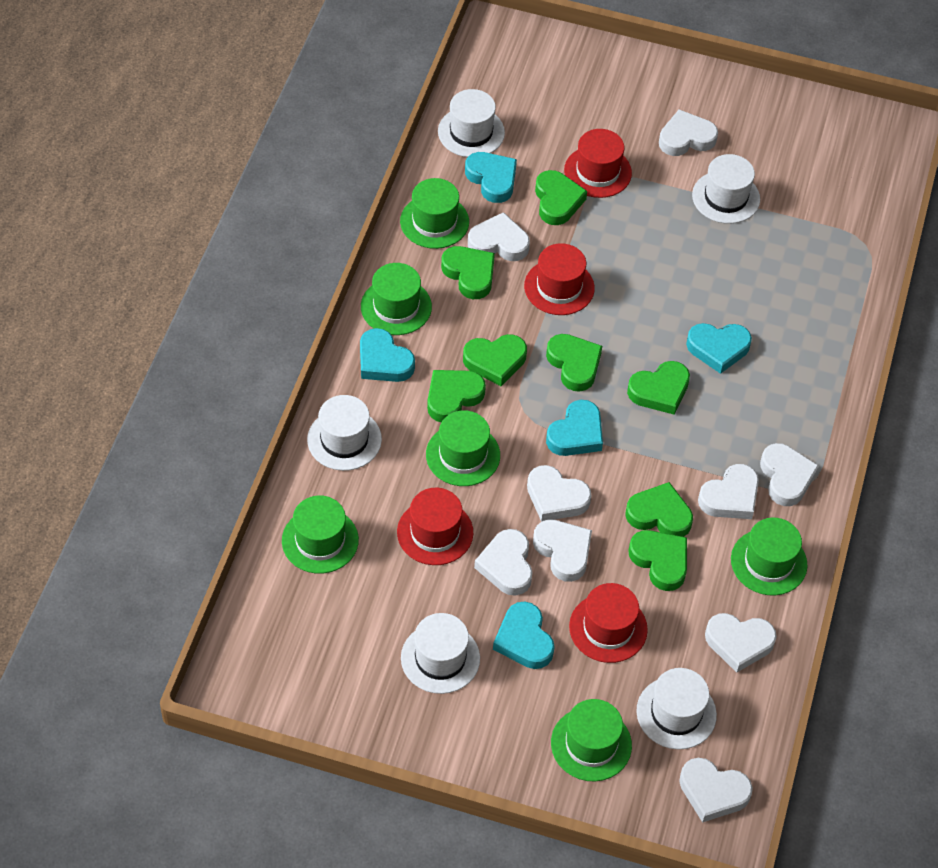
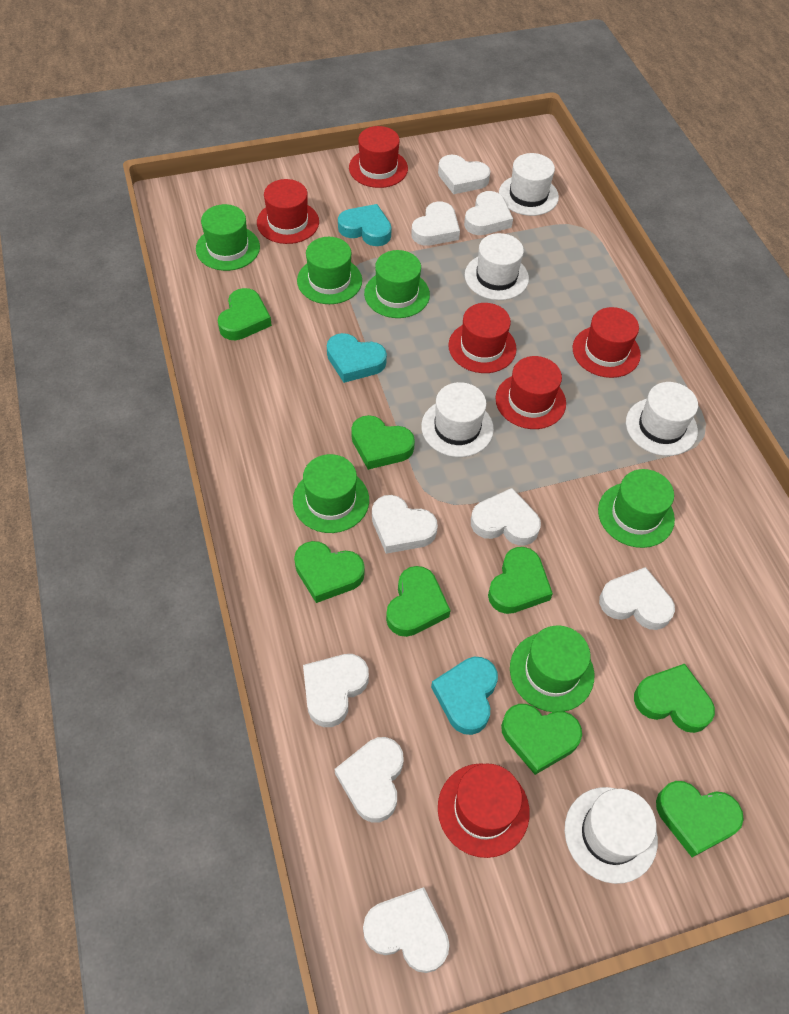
red hat: 4 -> 6
turquoise heart: 5 -> 3

